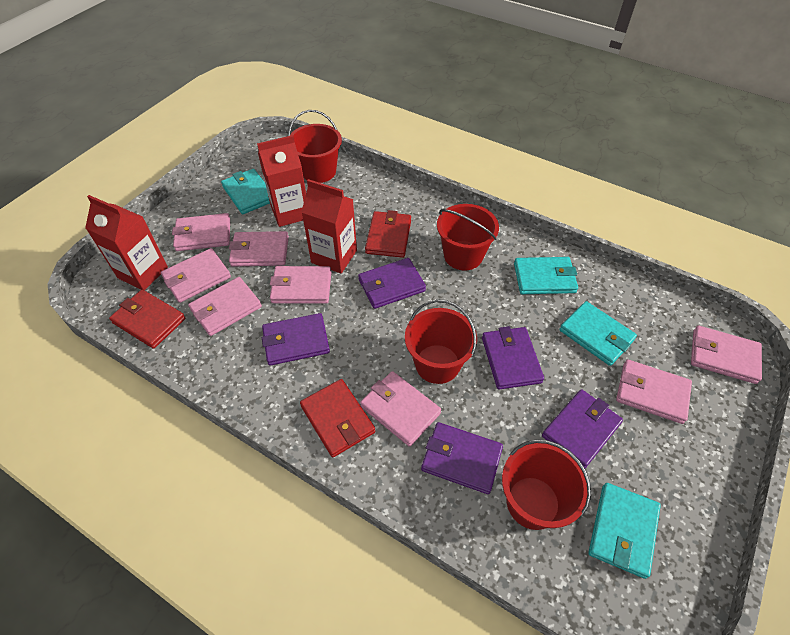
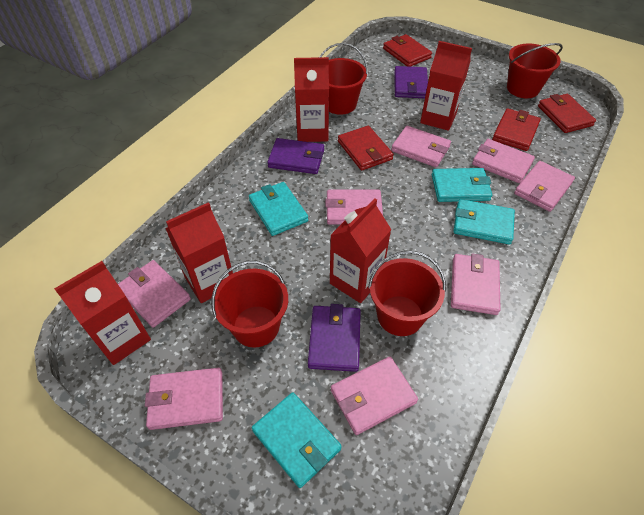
purple wallet: 5 -> 3
red carton: 3 -> 5
red wallet: 3 -> 4

